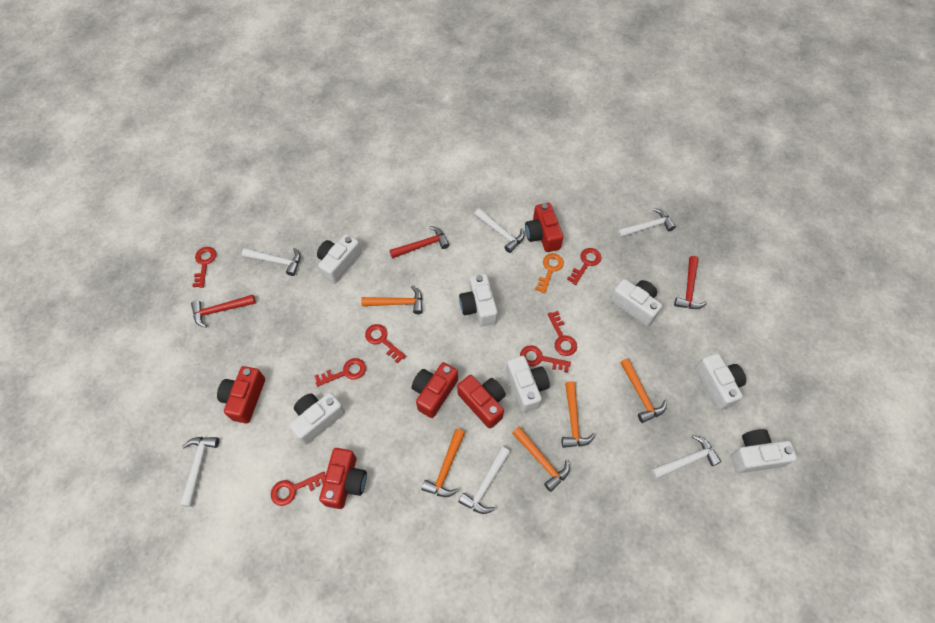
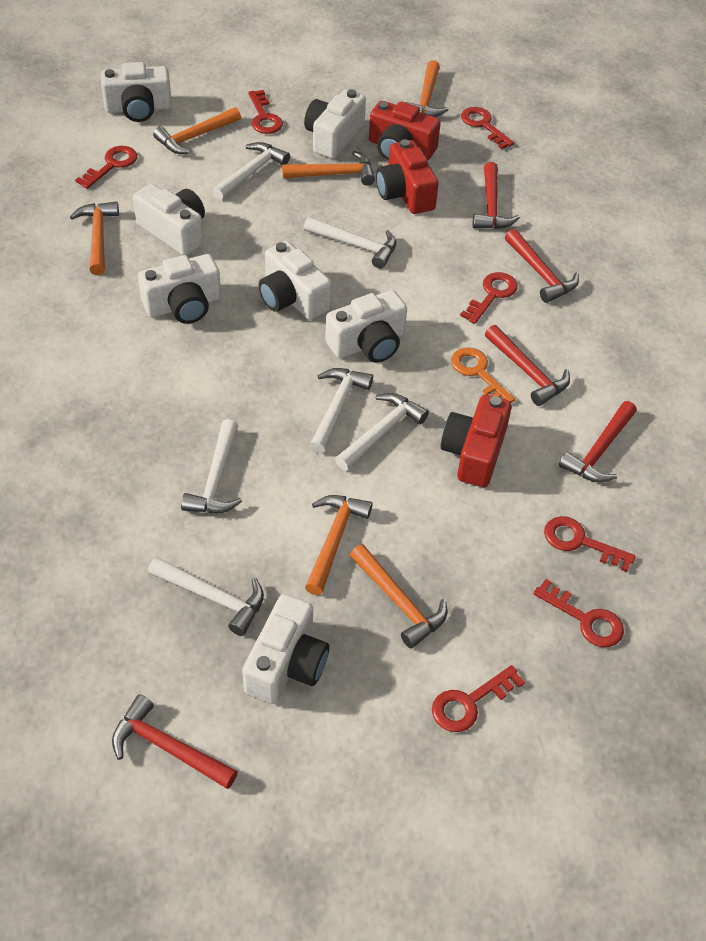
orange hammer: 5 -> 6
red camera: 5 -> 3
red hammer: 3 -> 5

